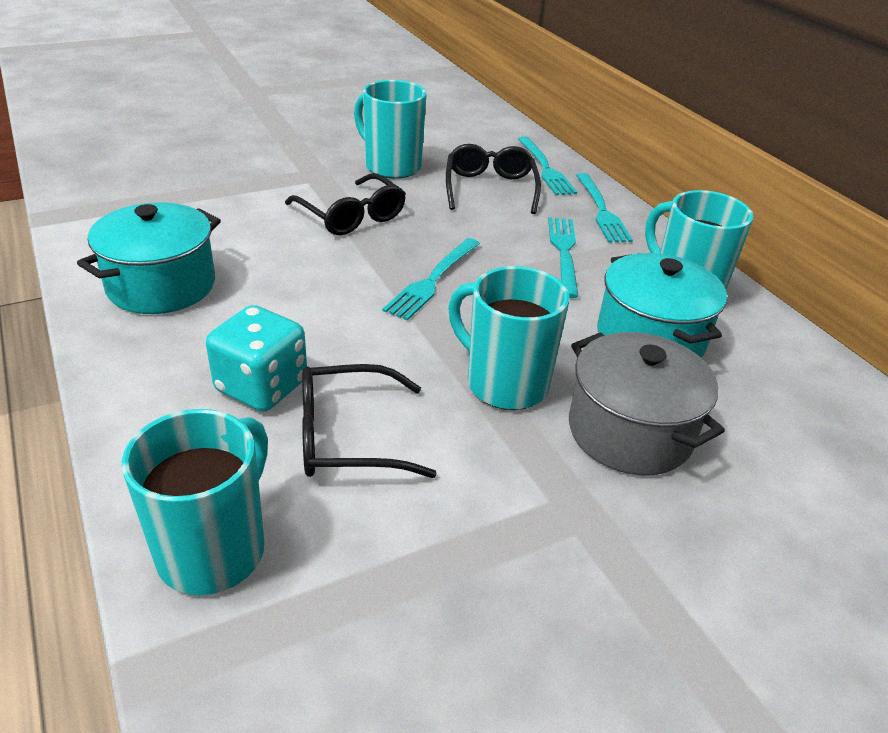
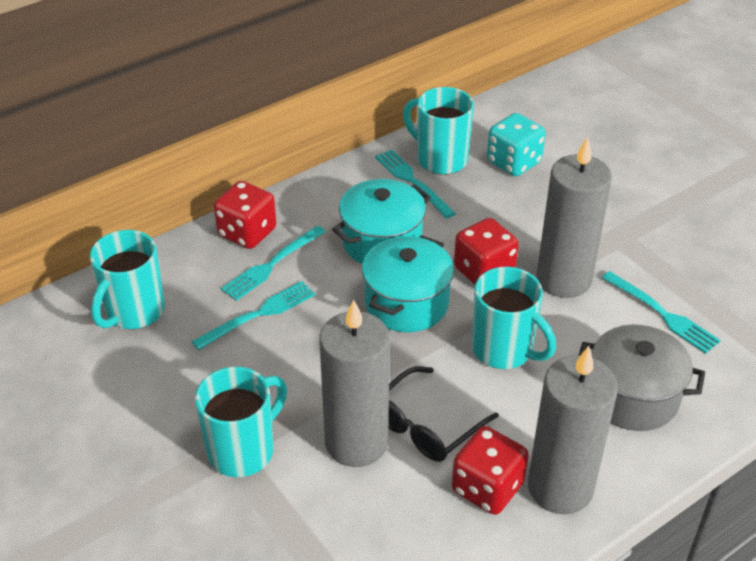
black glasses: 3 -> 1
grey candle: 0 -> 3
red dice: 0 -> 3

